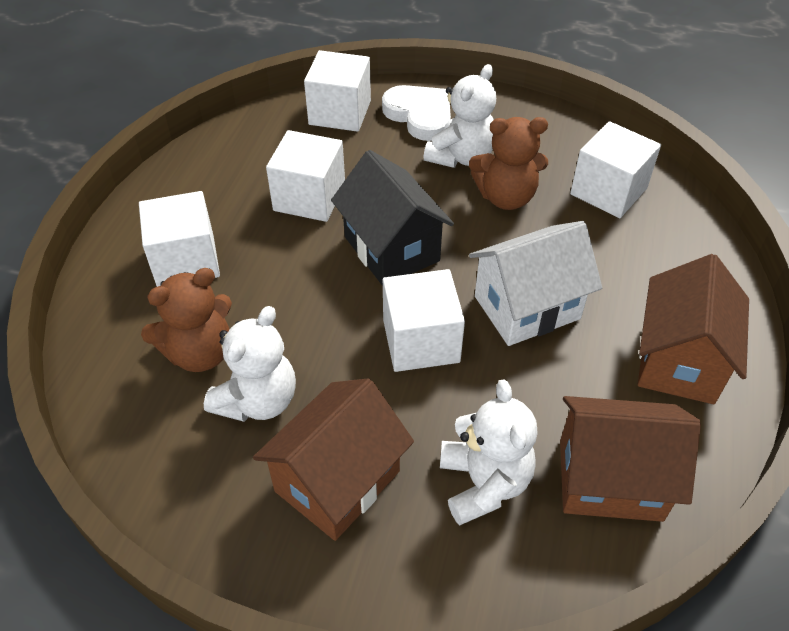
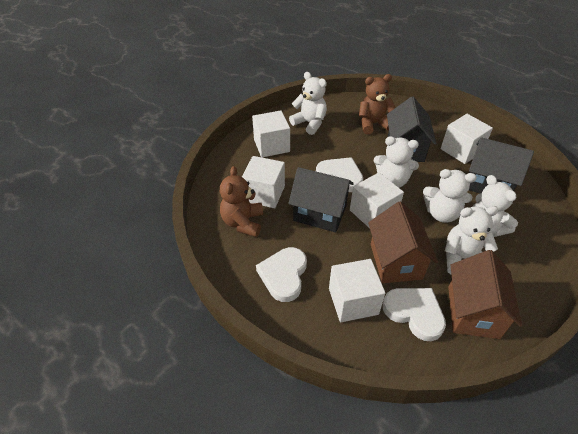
black house: 1 -> 3
brown house: 3 -> 2
white heart: 1 -> 3
white house: 1 -> 0
white teddy bear: 3 -> 5

